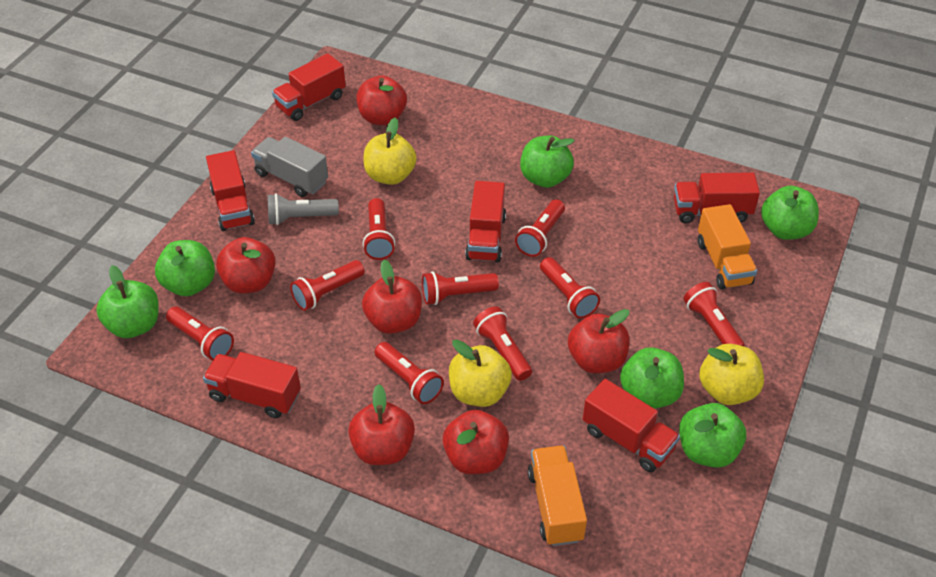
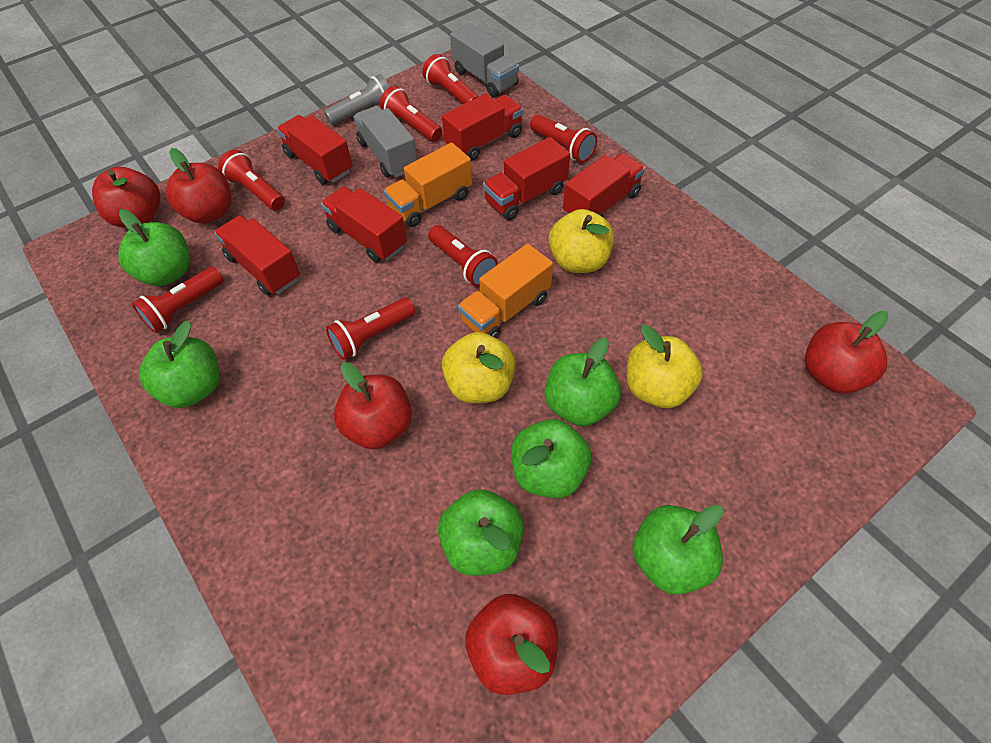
grey truck: 1 -> 2
red apple: 6 -> 5
red flashlight: 9 -> 7

